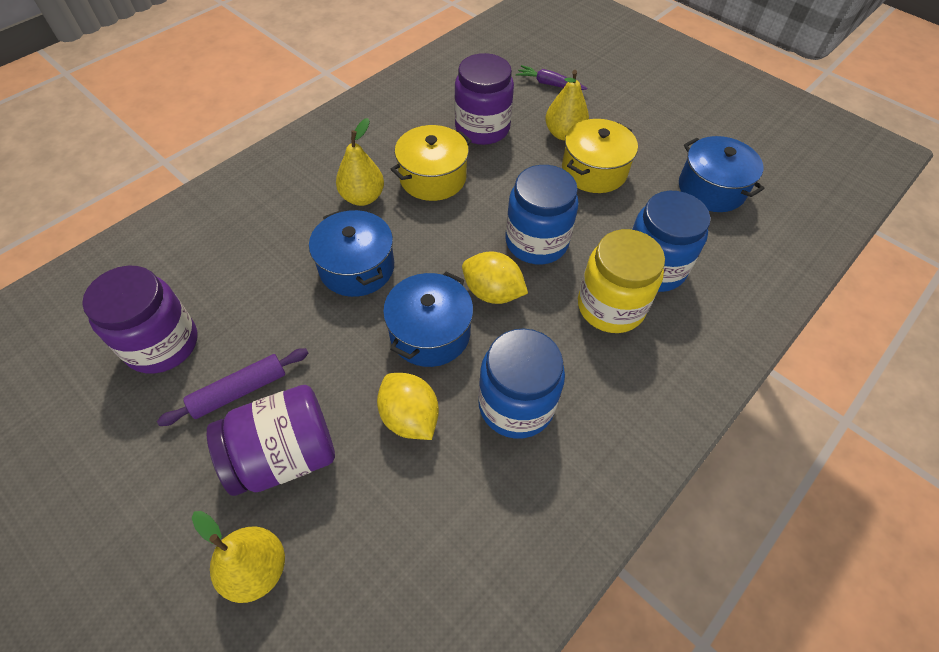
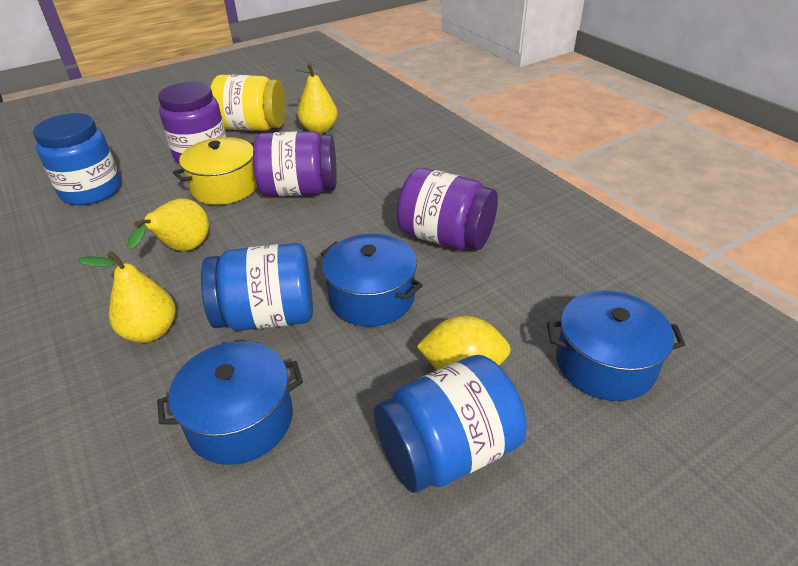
purple carrot: 1 -> 0
purple rolling pin: 1 -> 0
yellow lemon: 2 -> 1
yellow pot: 2 -> 1

